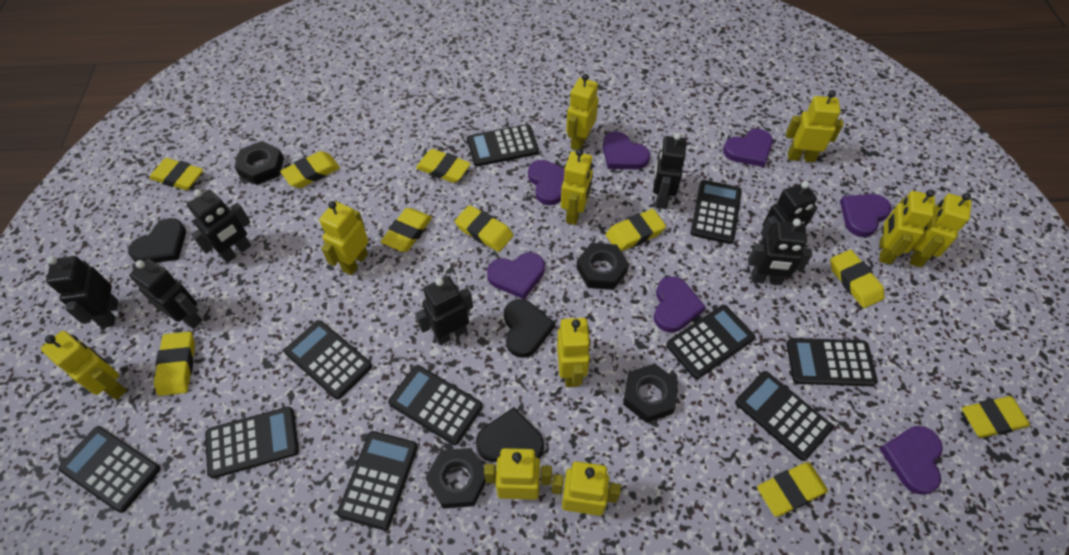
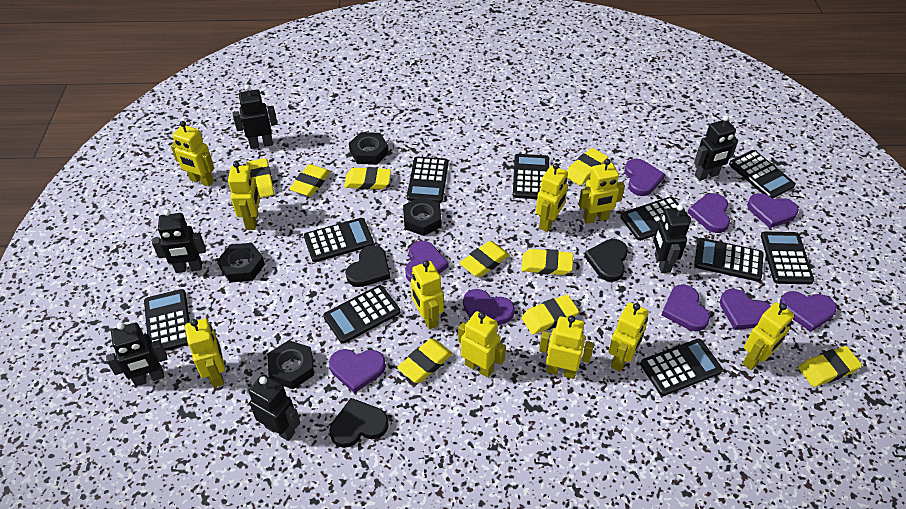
black robot: 7 -> 6
purple heart: 7 -> 9
yellow eraser: 10 -> 9

